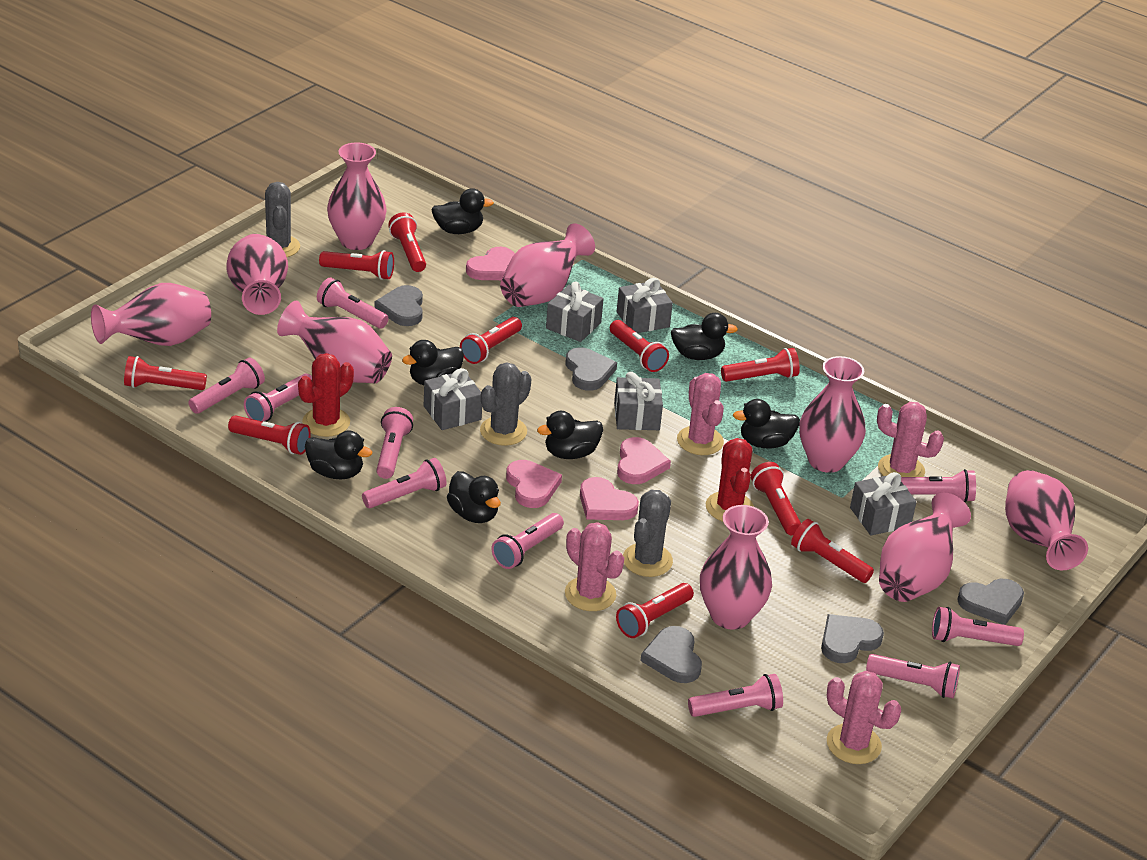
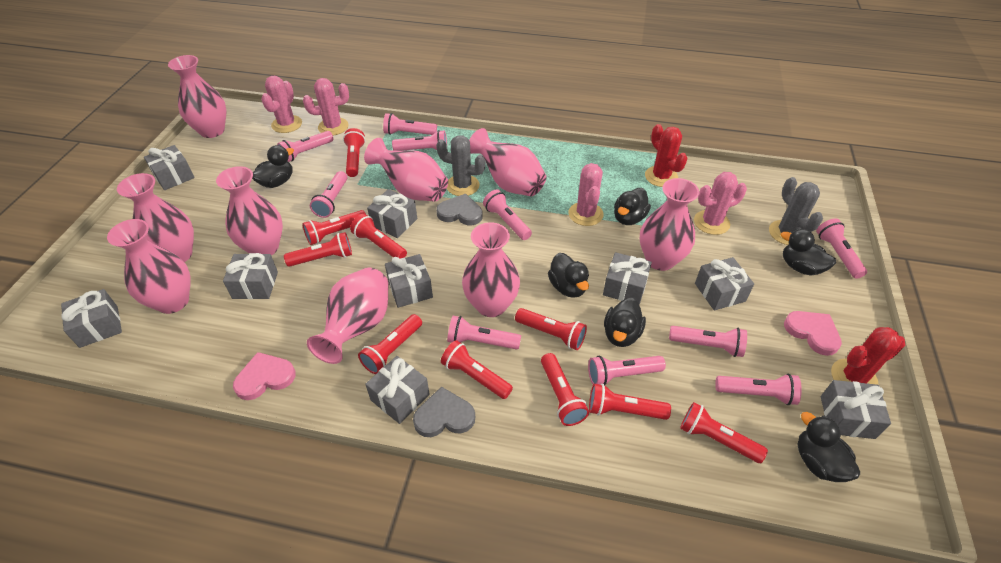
black duck: 7 -> 6
grey cactus: 3 -> 2
grey gift: 5 -> 9
grey heart: 5 -> 2
pink heart: 4 -> 2

